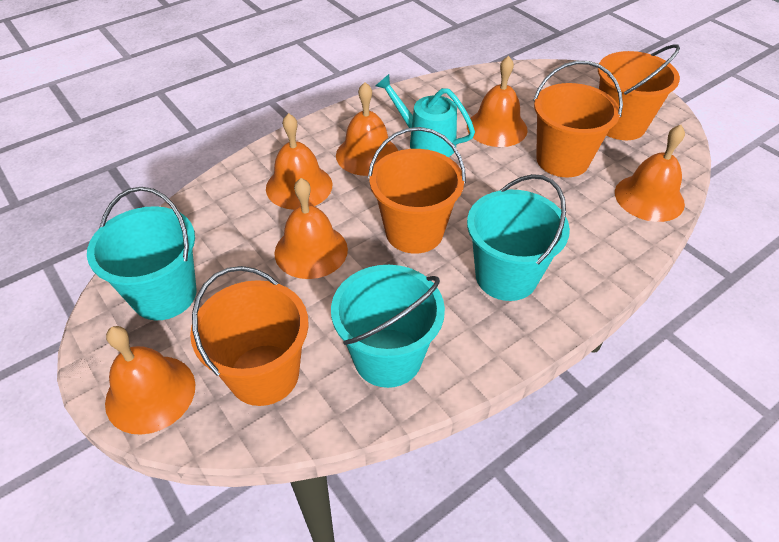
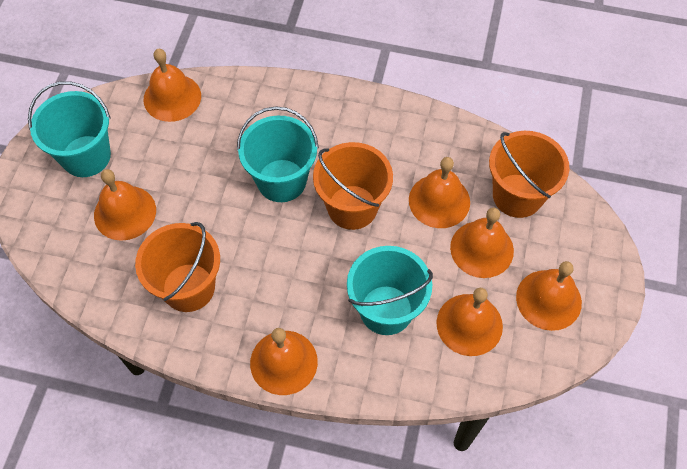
orange bell: 6 -> 7
orange bucket: 4 -> 3
turquoise watering can: 1 -> 0

